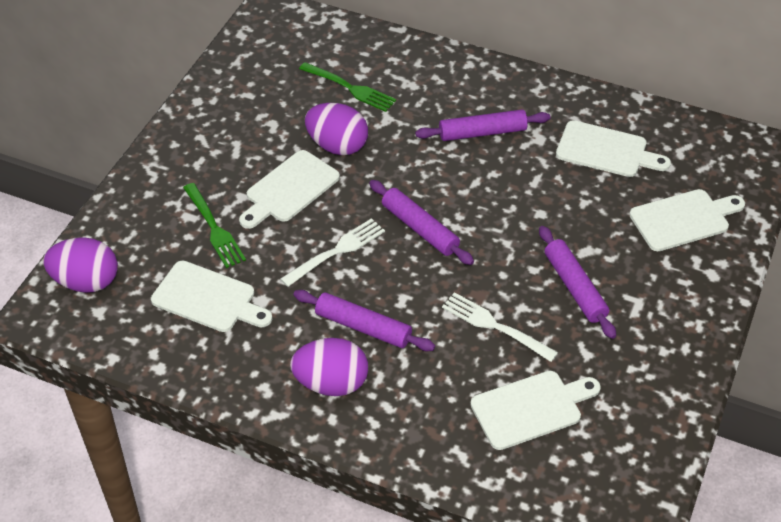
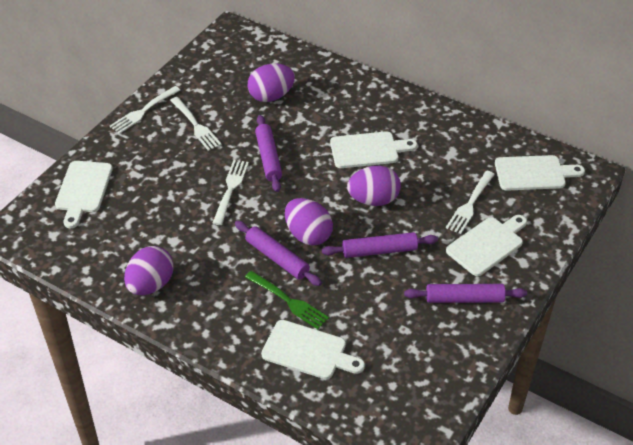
green fork: 2 -> 1
purple egg: 3 -> 4
white fork: 2 -> 4

